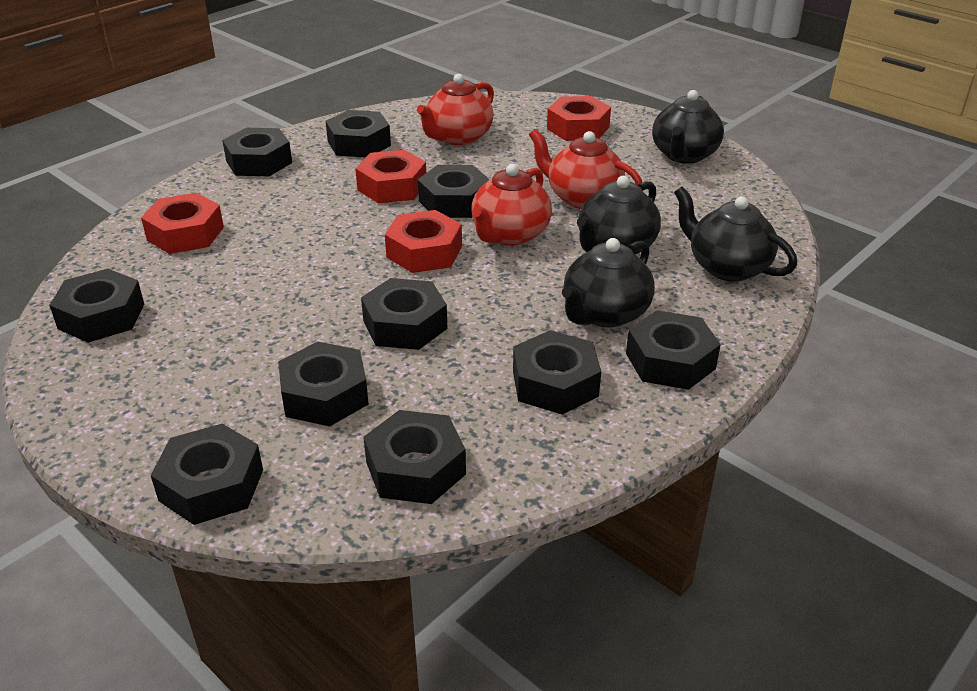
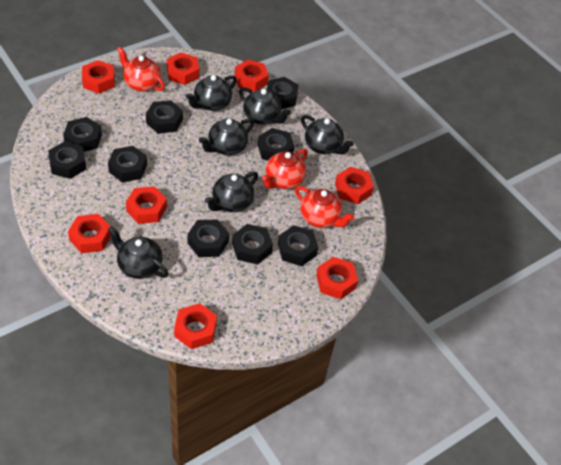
black nut: 10 -> 9
black teapot: 4 -> 6
red nut: 4 -> 8

